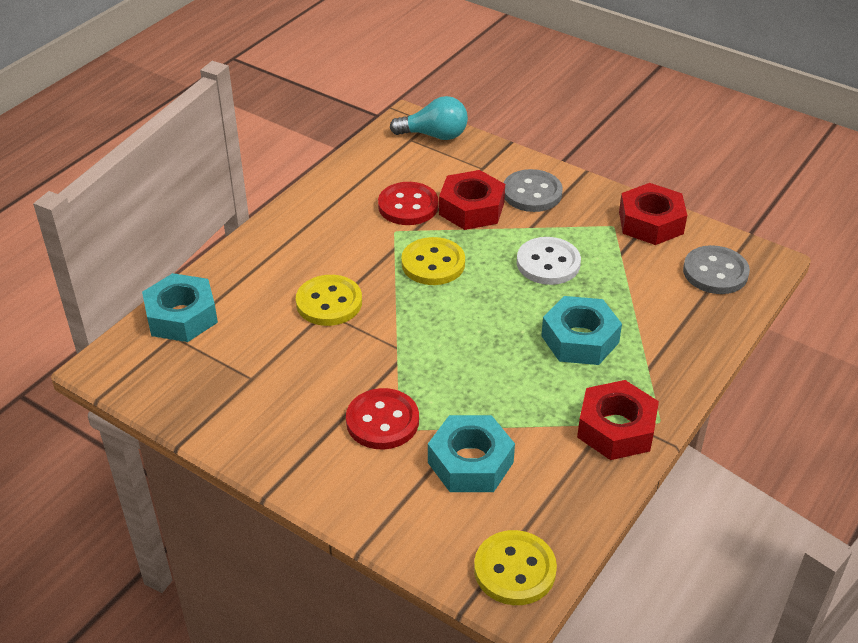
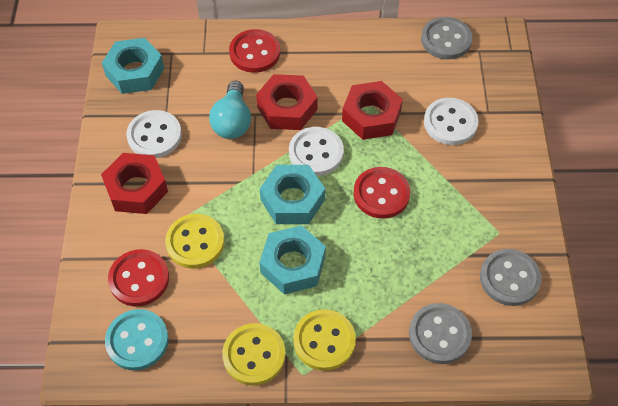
grey button: 2 -> 3
red button: 2 -> 3
turquoise button: 0 -> 1
white button: 1 -> 3

